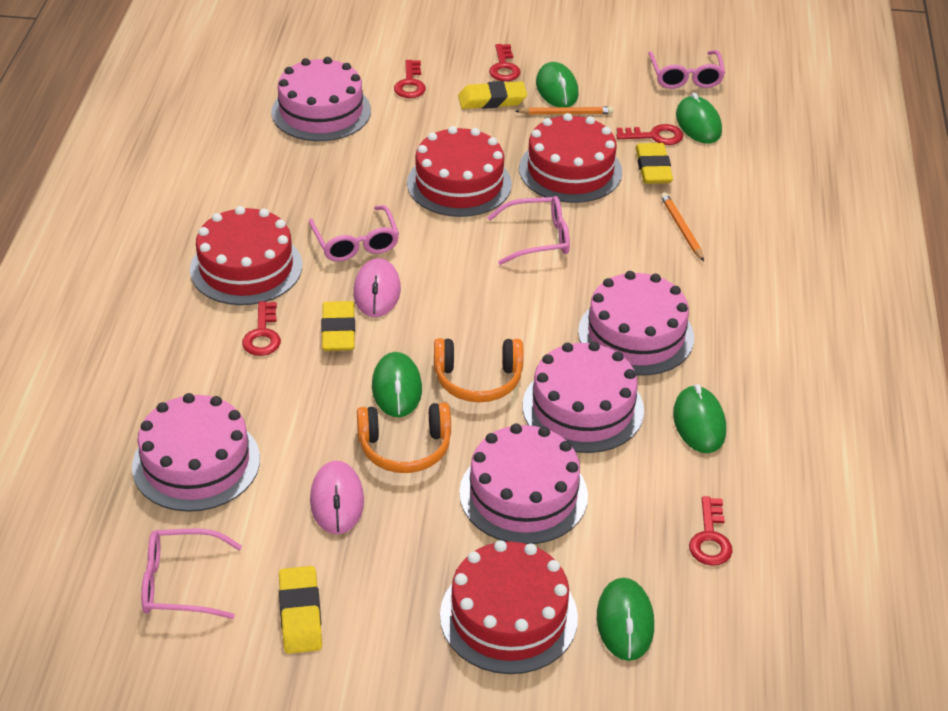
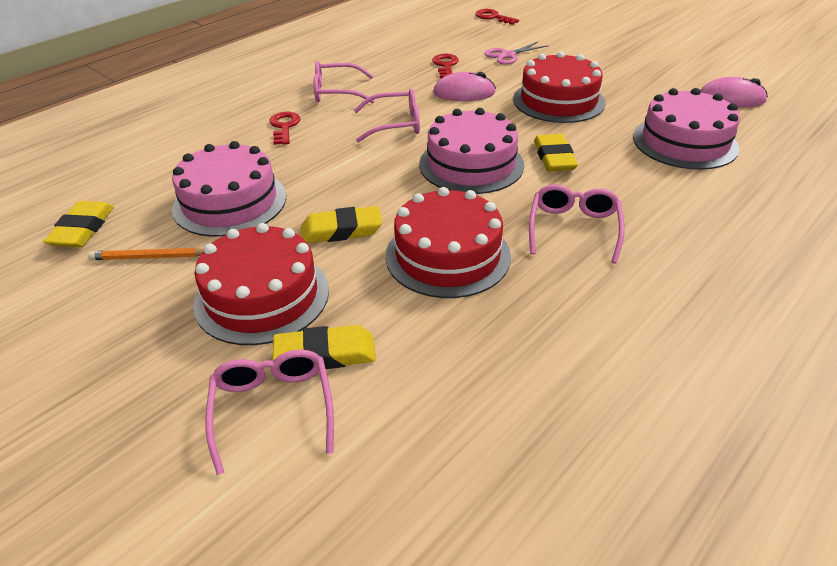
green mouse: 5 -> 0
orange headphones: 2 -> 0
orange pencil: 2 -> 1
pink cake: 5 -> 3
pink scissors: 0 -> 1
red cake: 4 -> 3
red key: 5 -> 3

